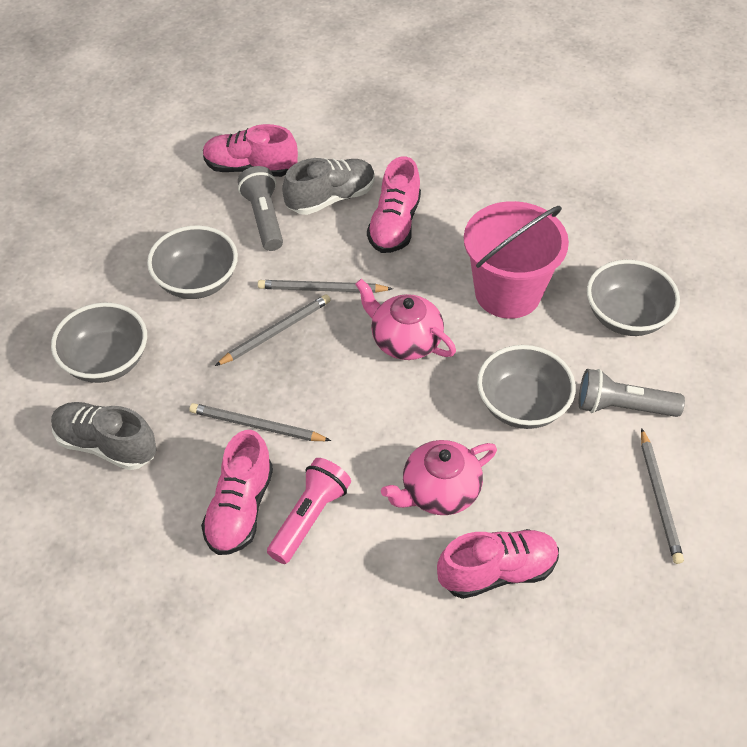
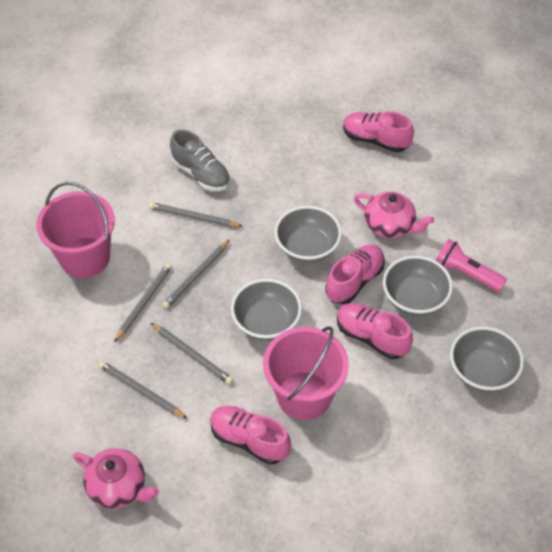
grey flashlight: 2 -> 0
grey pencil: 4 -> 5
grey shoe: 2 -> 1
pink bucket: 1 -> 2

